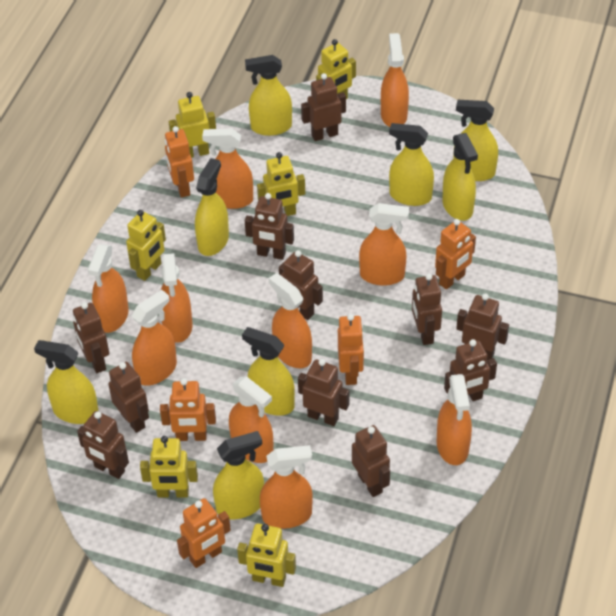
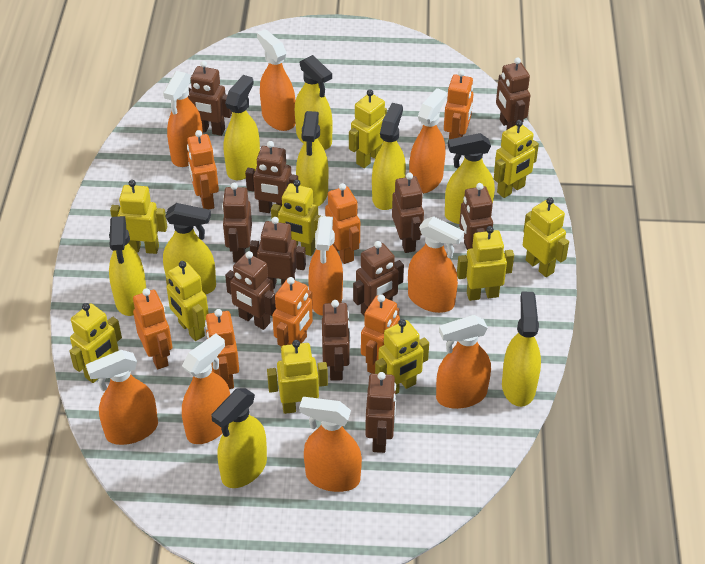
orange robot: 5 -> 7
orange spray bottle: 10 -> 9
yellow robot: 6 -> 10
yellow spray bottle: 8 -> 9

